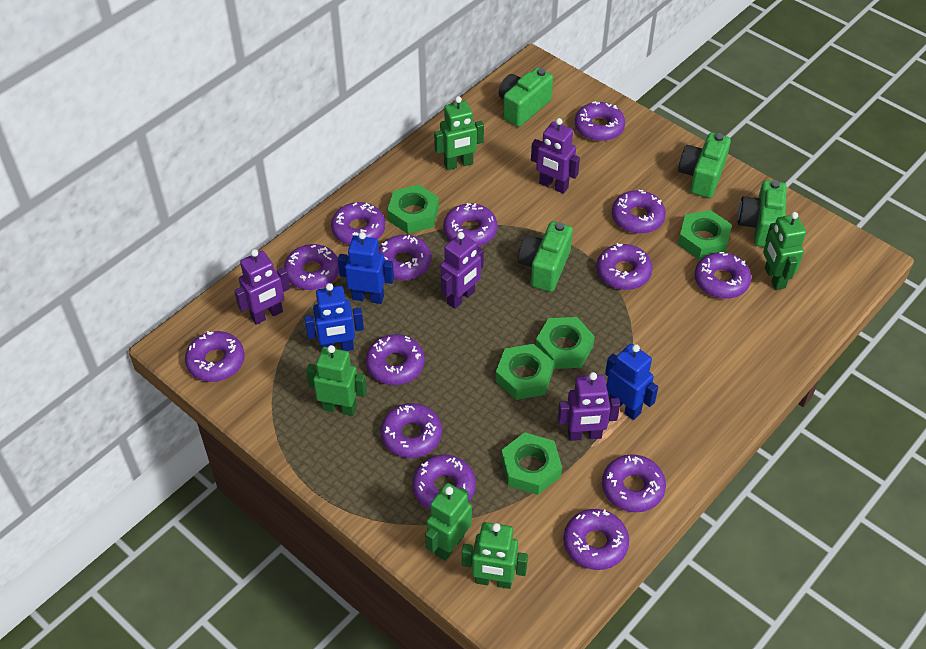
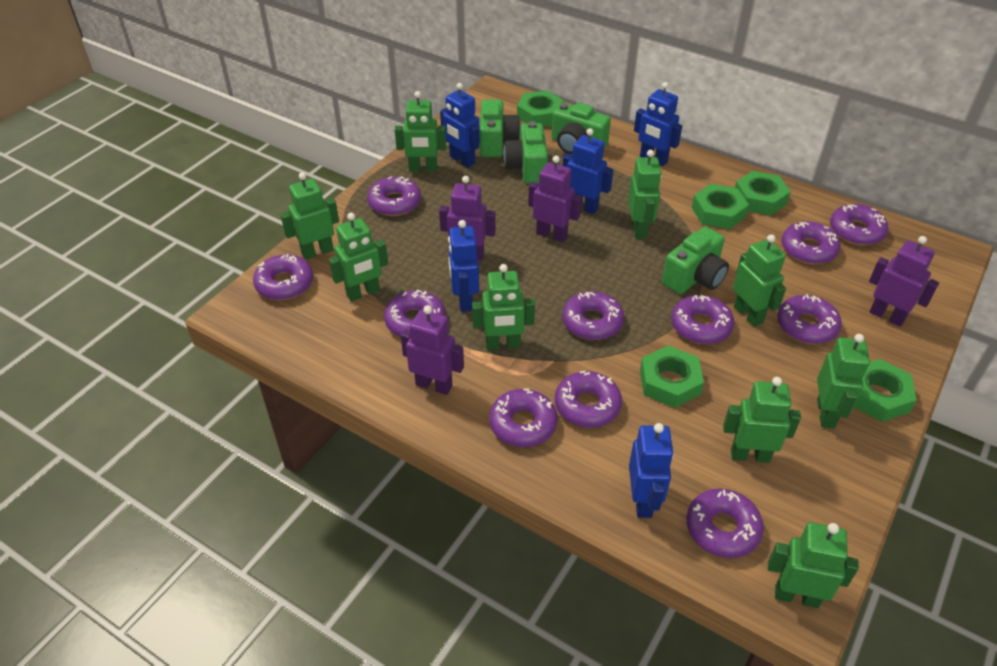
blue robot: 3 -> 5
green robot: 5 -> 9
purple donut: 14 -> 11

